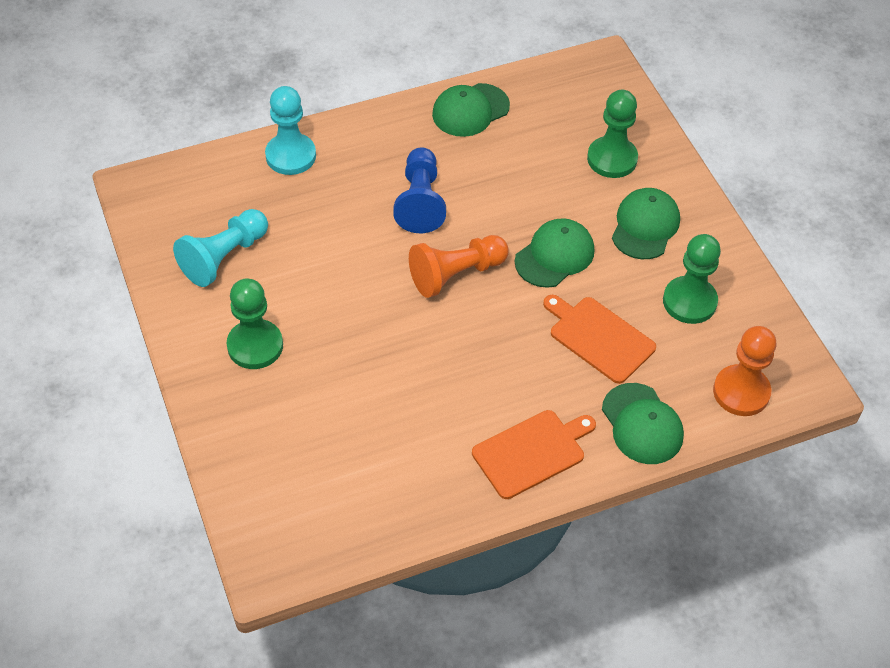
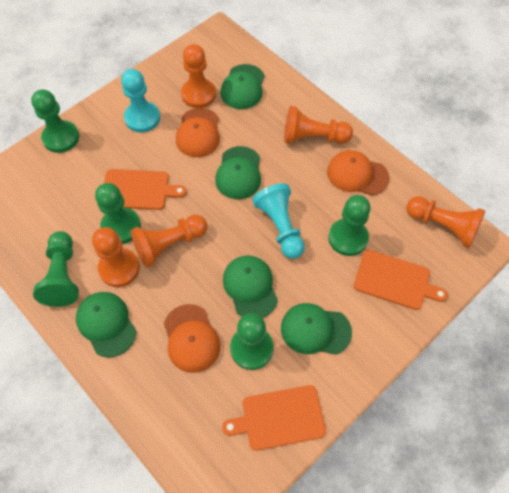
blue pawn: 1 -> 0
green cap: 4 -> 5
green pawn: 3 -> 5
orange cap: 0 -> 3
orange cutting board: 2 -> 3
orange pawn: 2 -> 5

